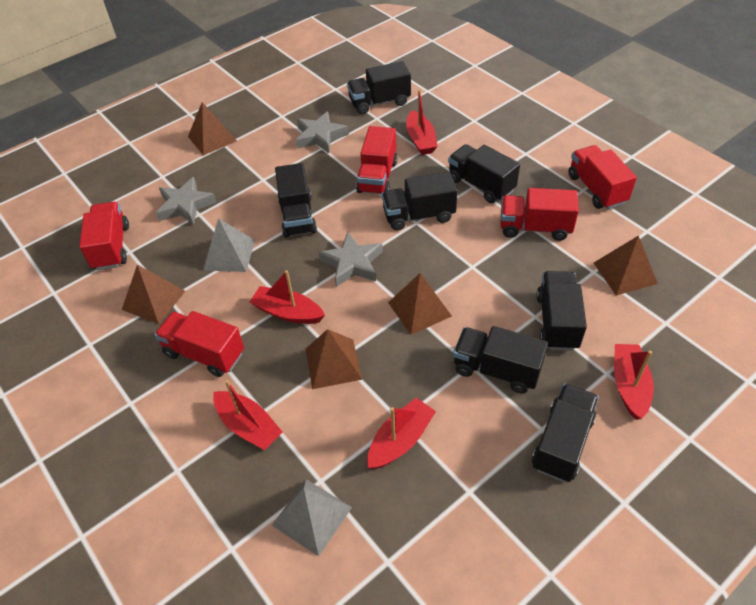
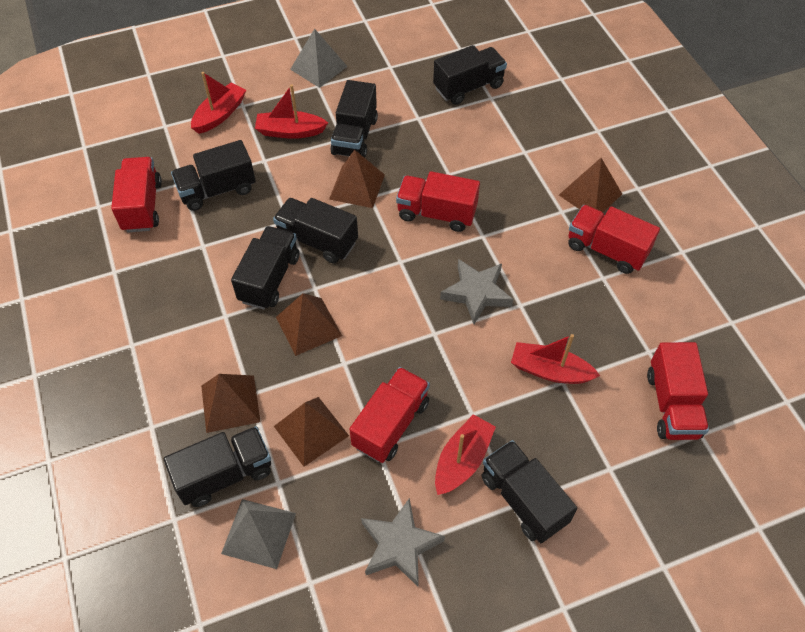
grey star: 3 -> 2
red boat: 5 -> 4

